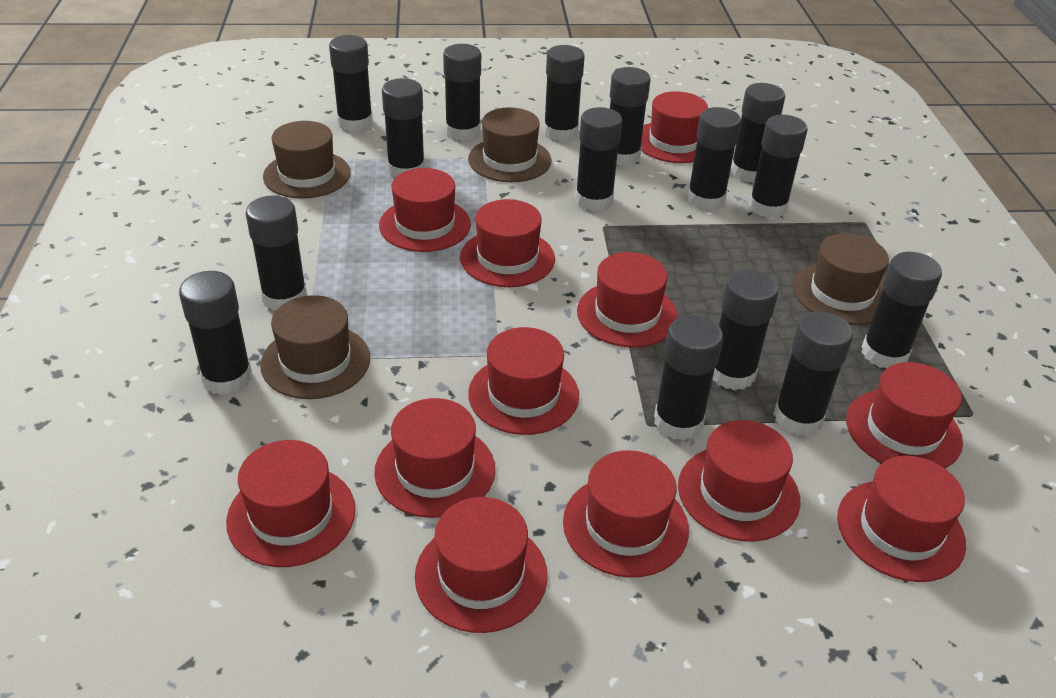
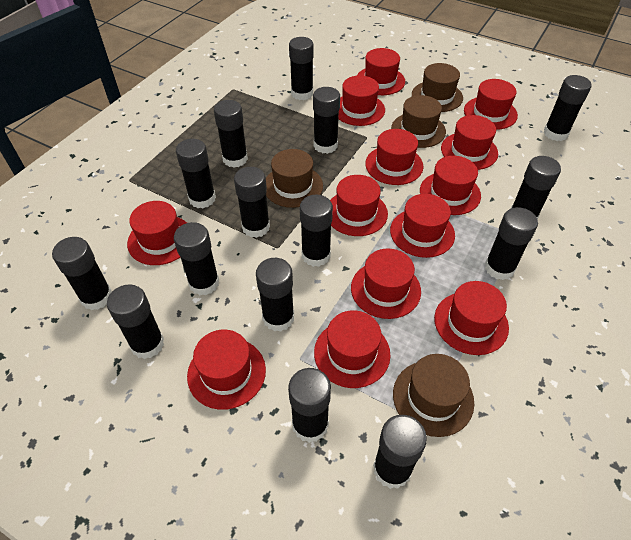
red hat: 12 -> 13

